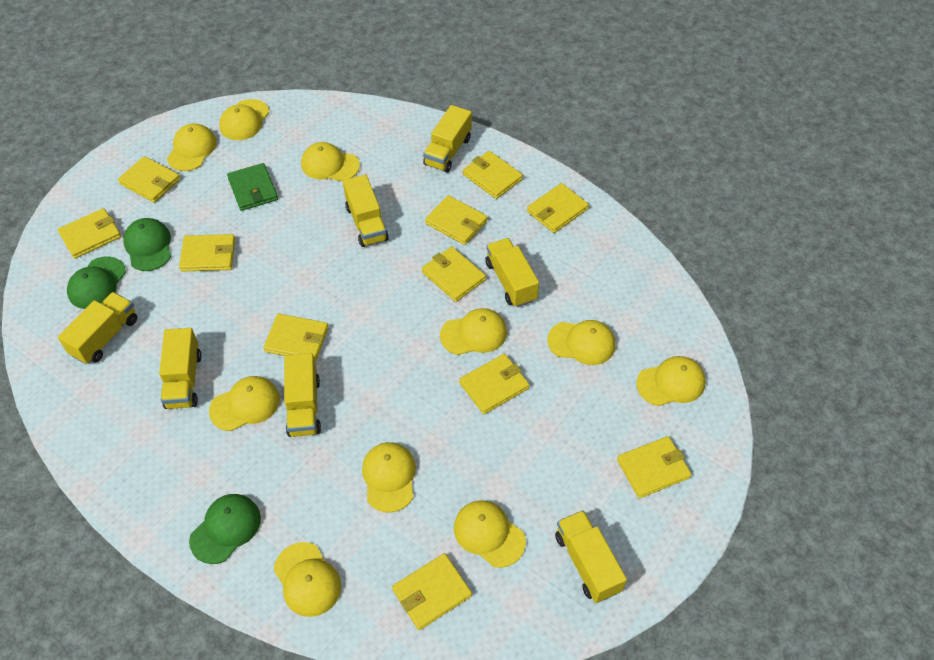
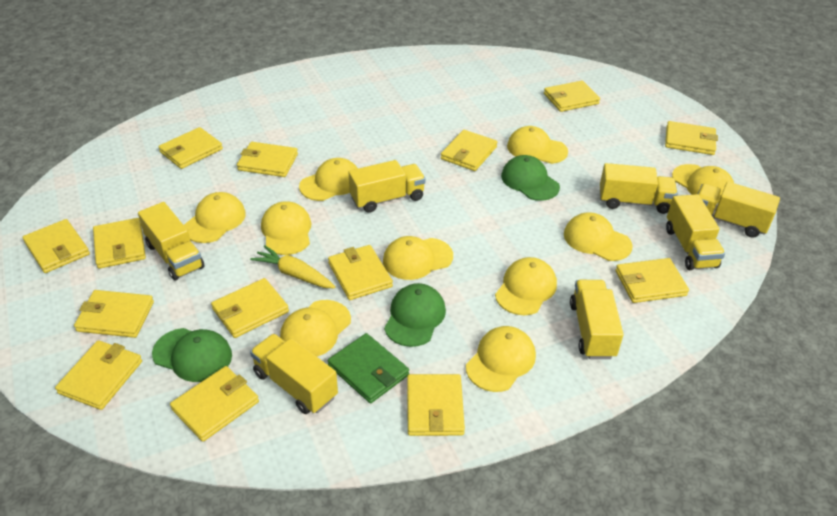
yellow carrot: 0 -> 1
yellow wallet: 11 -> 14

